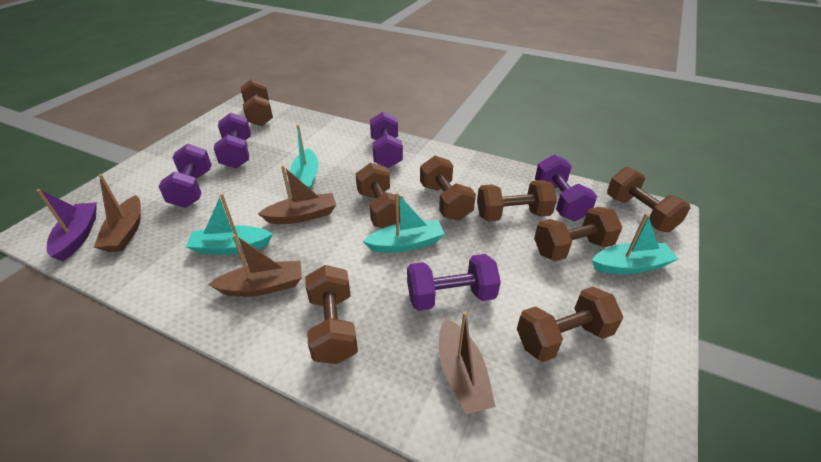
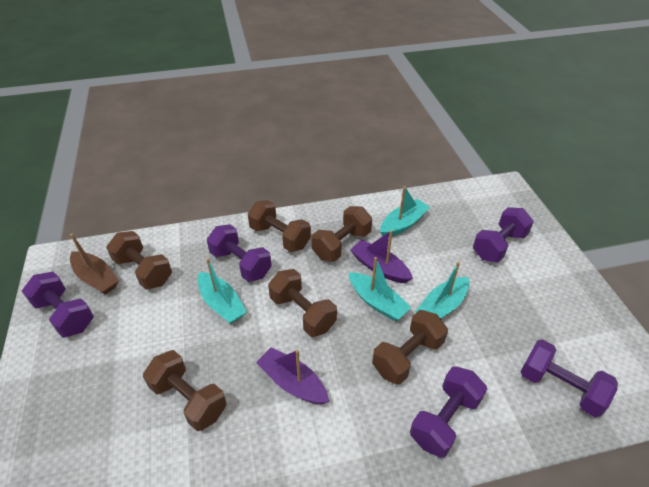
brown boat: 4 -> 1
brown dumbbell: 8 -> 6
purple boat: 1 -> 2

